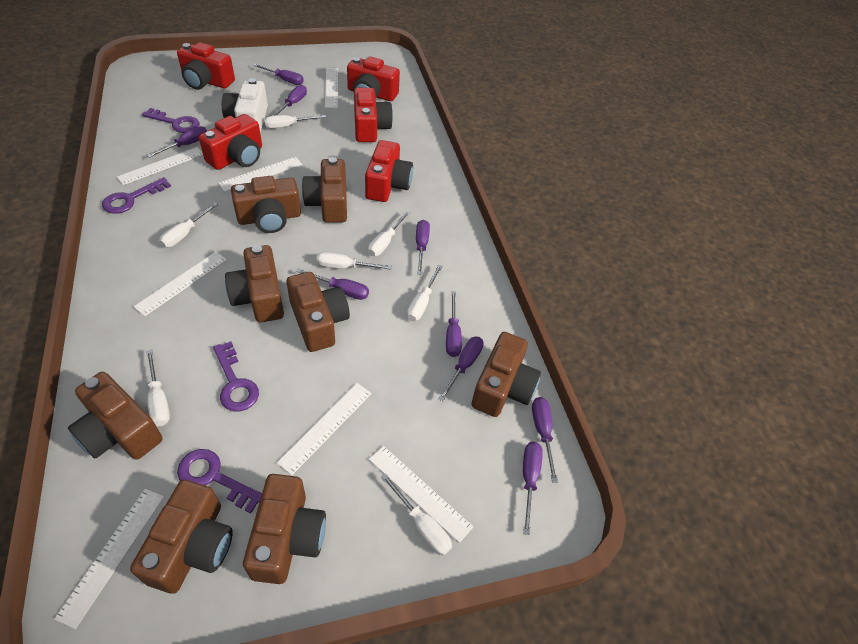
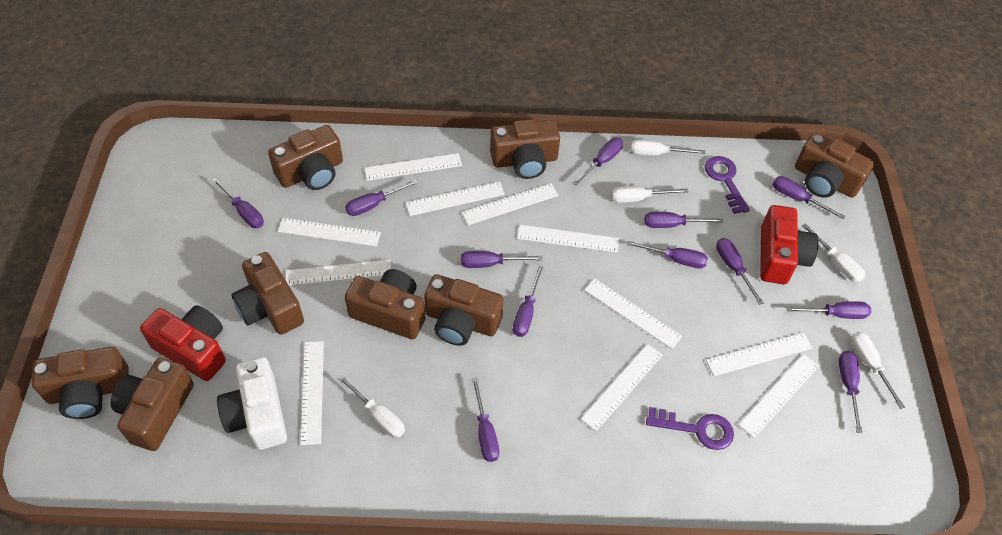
purple key: 4 -> 2
purple screwdriver: 9 -> 12
red camera: 5 -> 2
white ruler: 7 -> 11
white screwdriver: 7 -> 5

